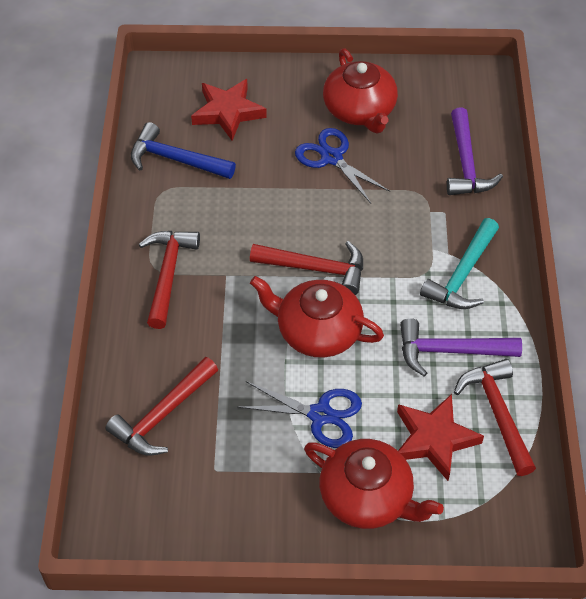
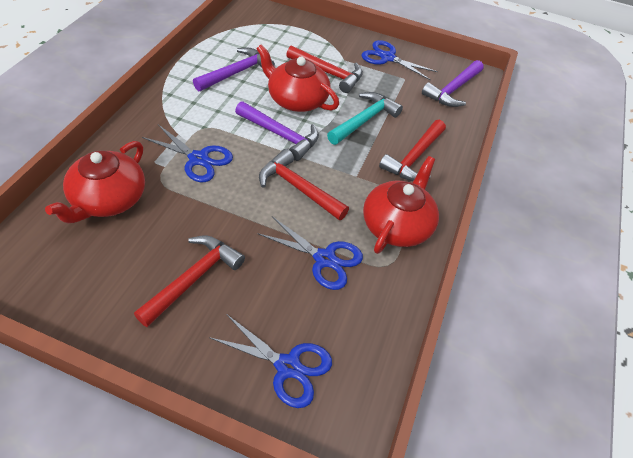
blue hammer: 1 -> 0
blue scissors: 2 -> 4
purple hammer: 2 -> 3
red star: 2 -> 0

